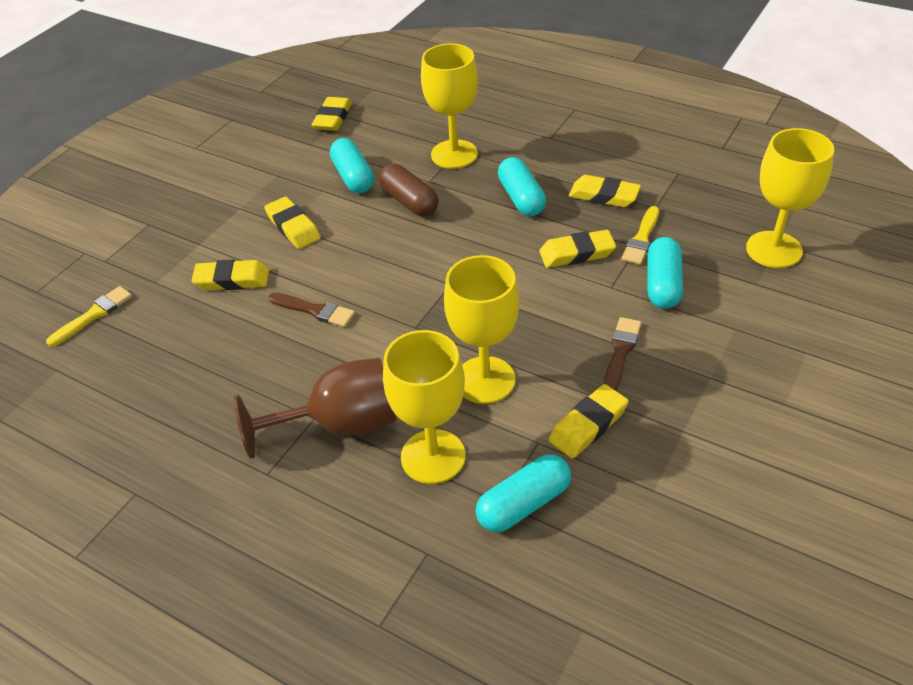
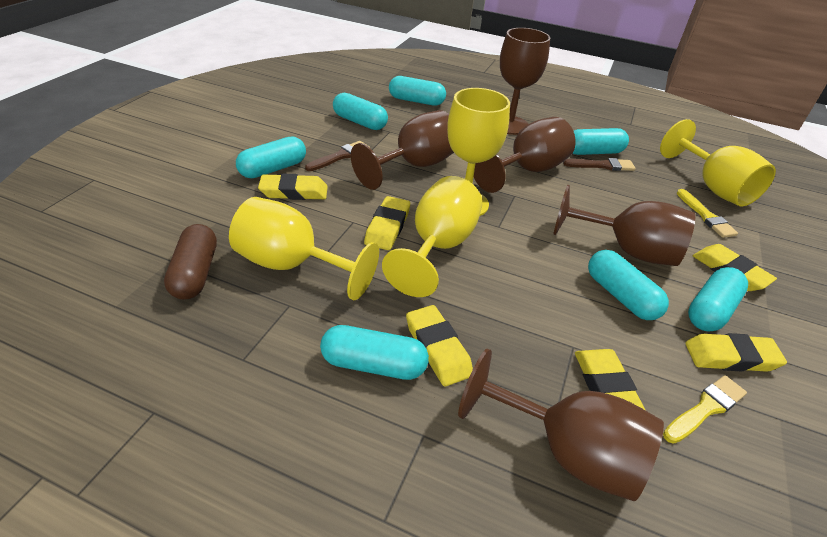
brown goblet: 1 -> 5
turquoise capsule: 4 -> 7

